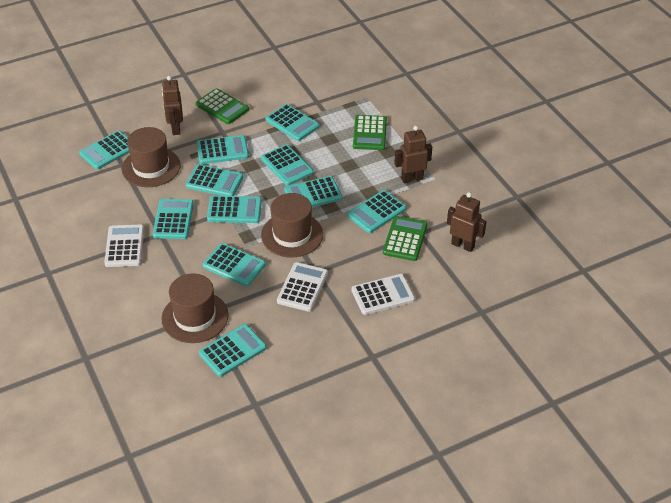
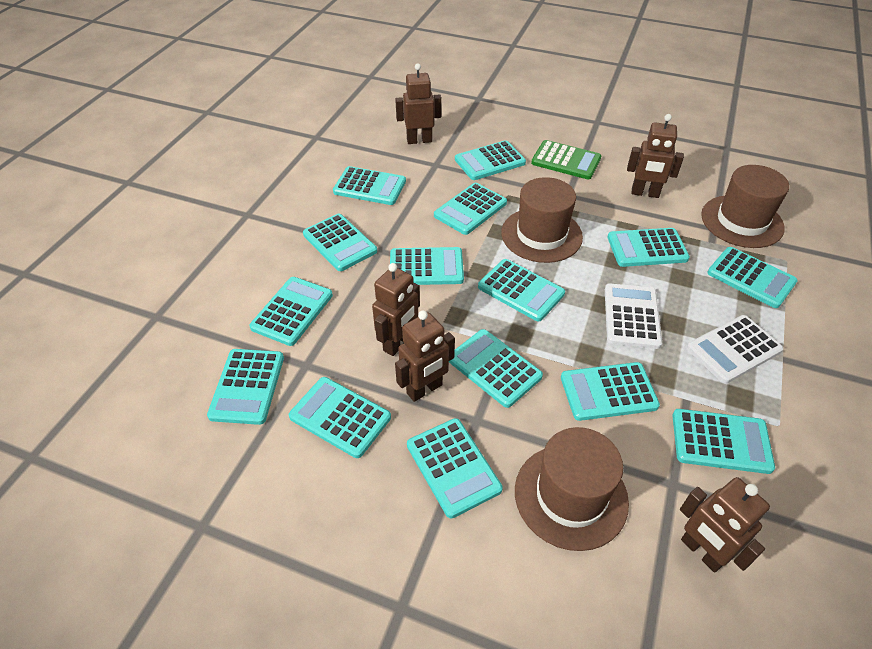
brown robot: 3 -> 5
green calculator: 3 -> 1
turquoise calculator: 11 -> 15
white calculator: 3 -> 2

